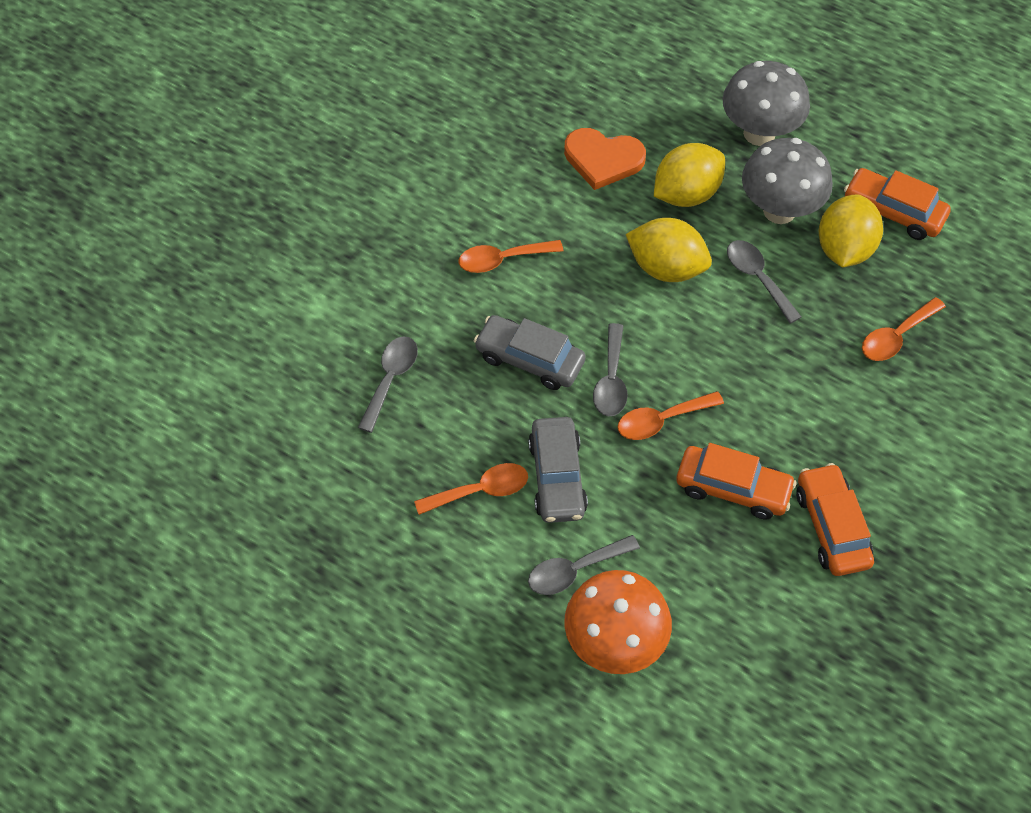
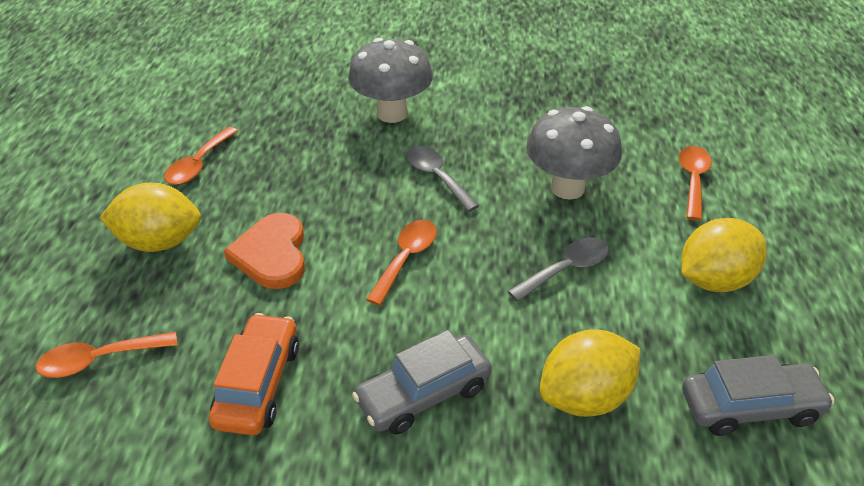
grey spoon: 4 -> 2
orange car: 3 -> 1
orange mushroom: 1 -> 0

